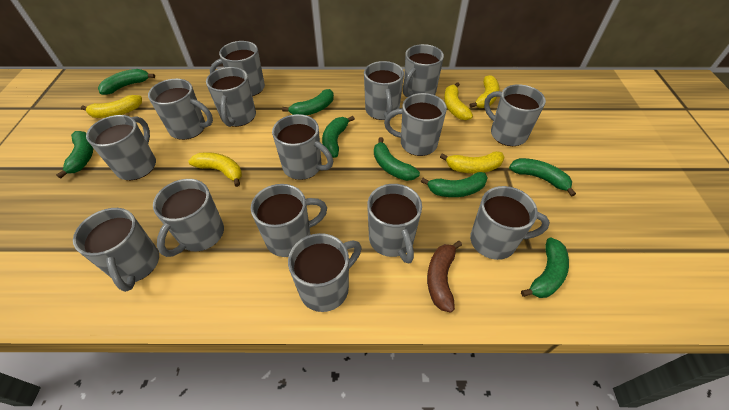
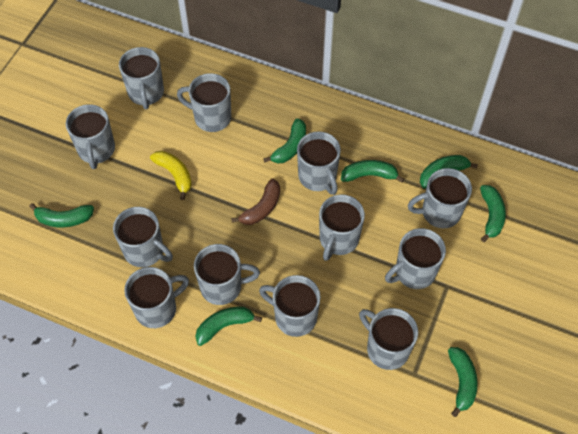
green banana: 8 -> 7
grey mug: 15 -> 12
yellow banana: 5 -> 1

